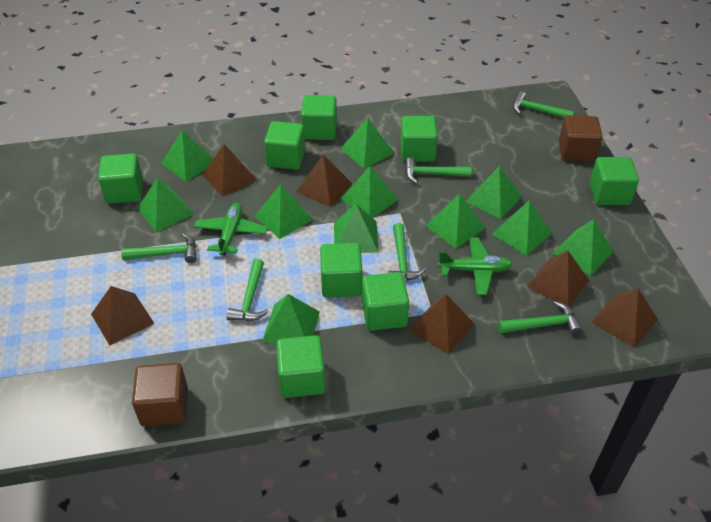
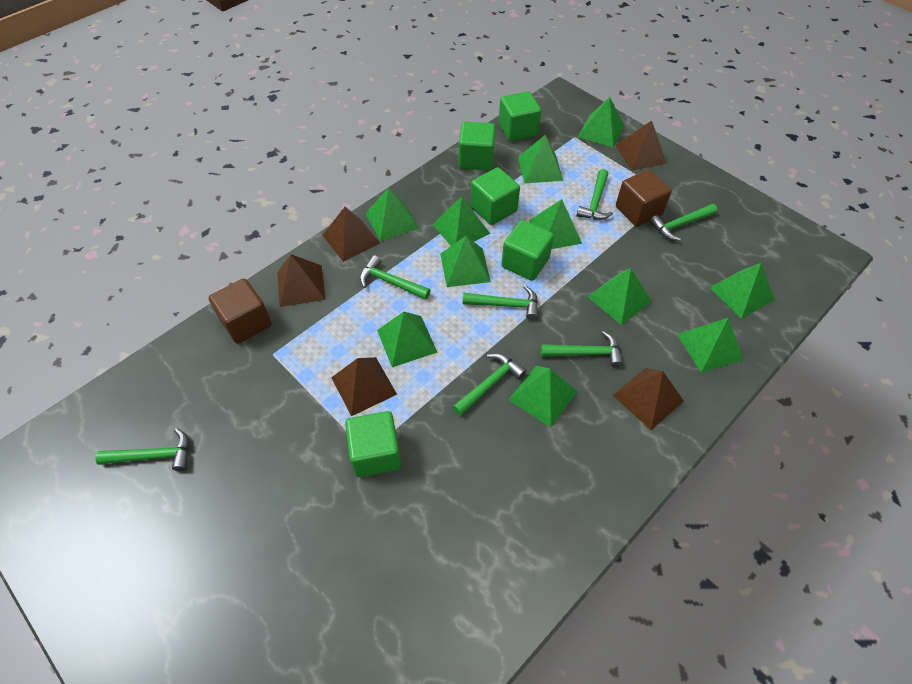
brown pyramid: 6 -> 5
green cube: 8 -> 5
green hammer: 6 -> 7
green plane: 2 -> 0

